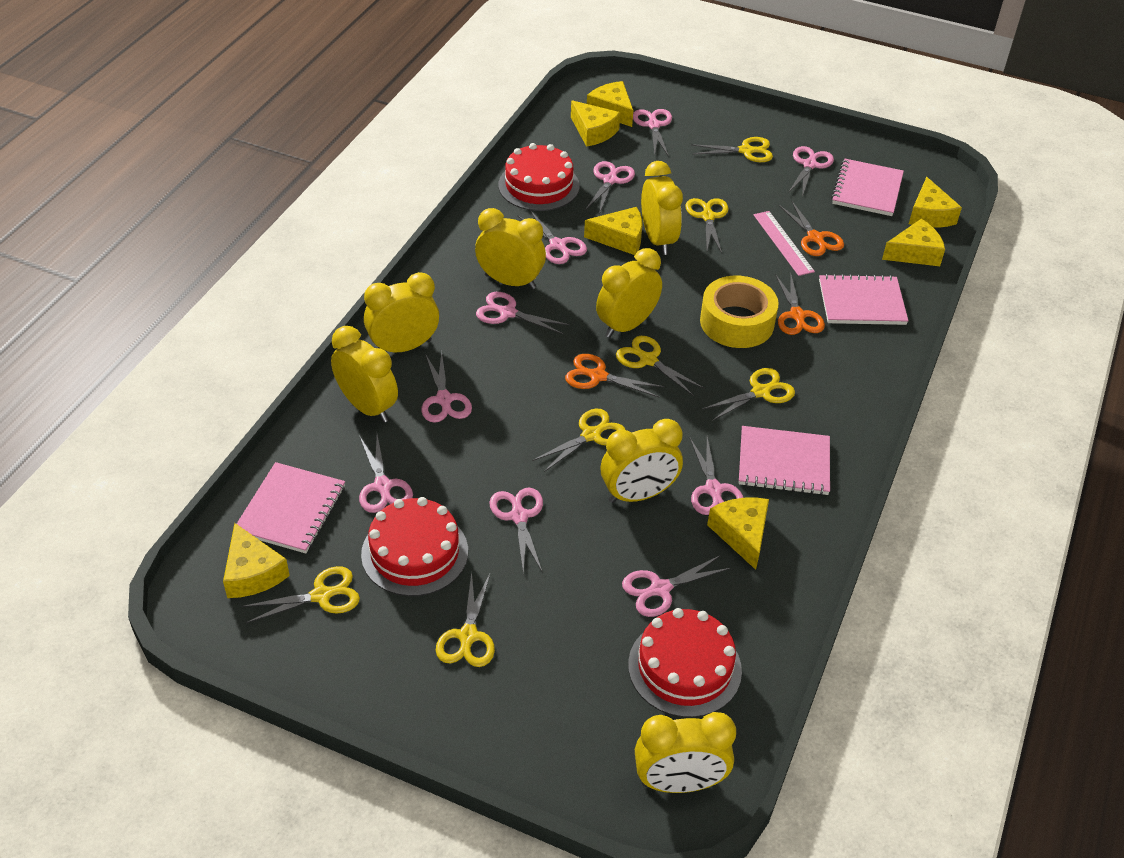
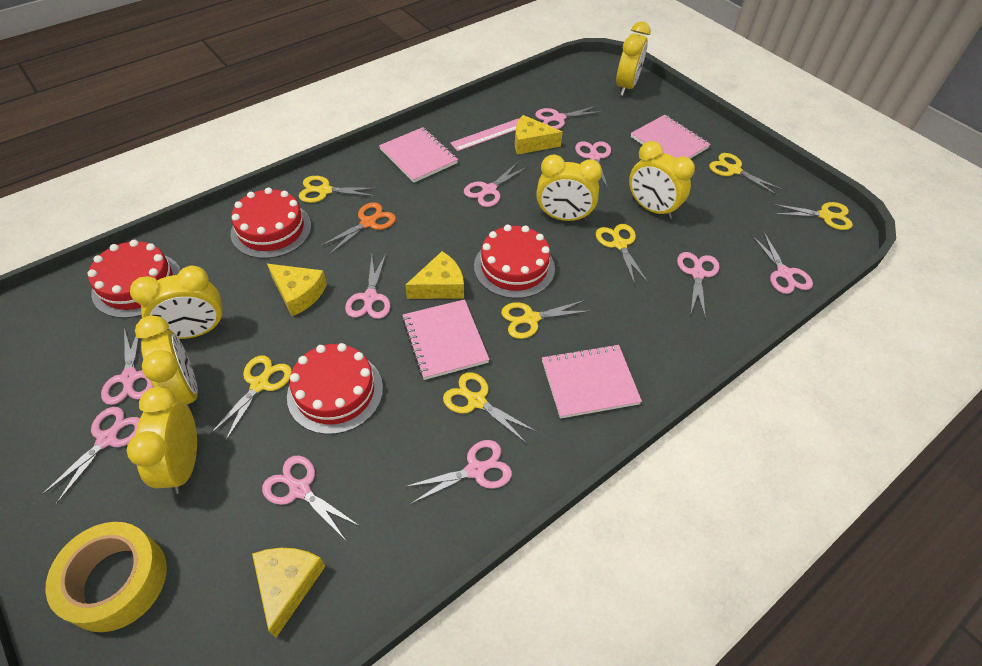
orange scissors: 3 -> 1
red cake: 3 -> 4
yellow cheese: 7 -> 4
yellow clock: 7 -> 6

